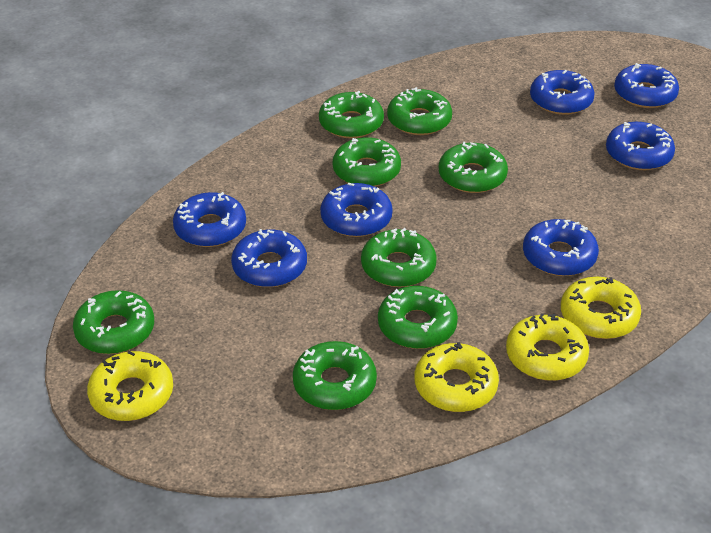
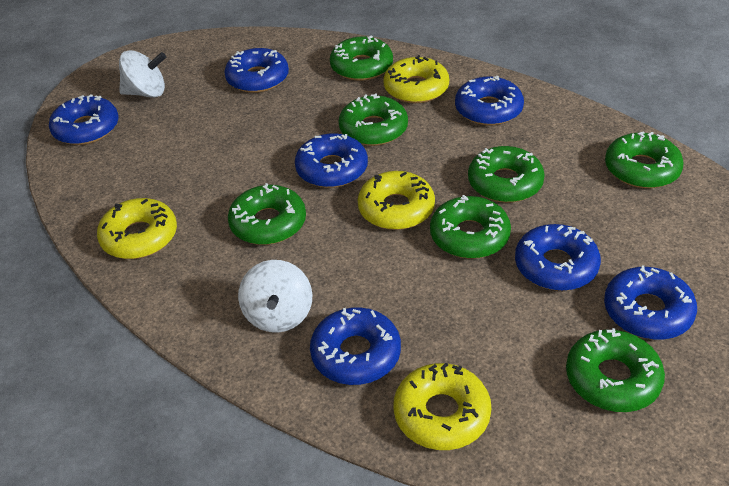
green donut: 8 -> 7
white spinning top: 0 -> 2

